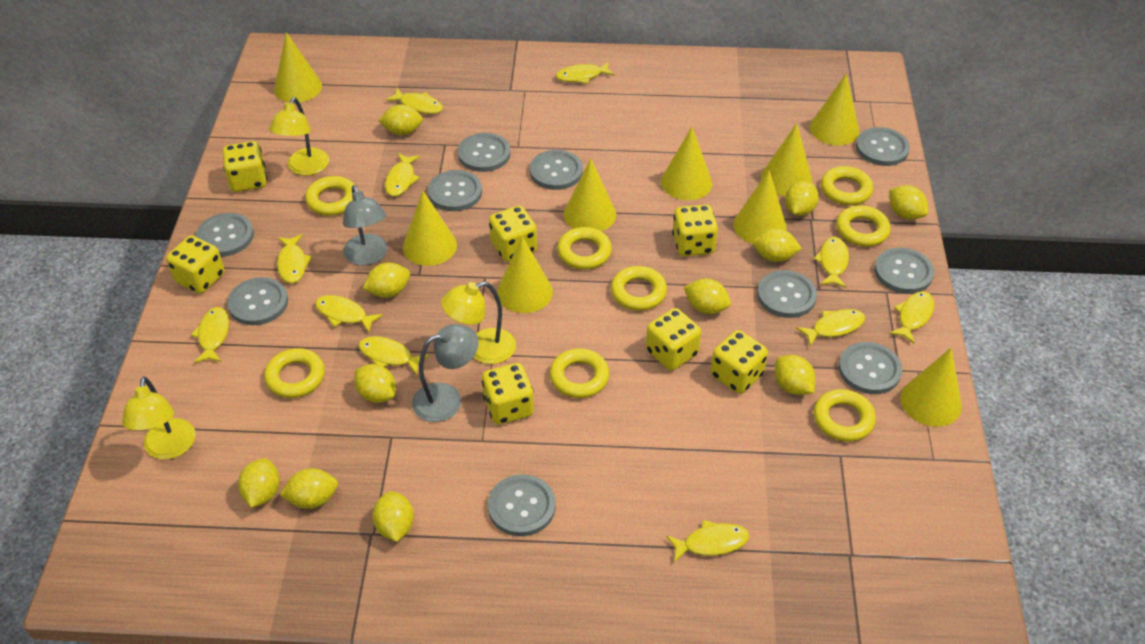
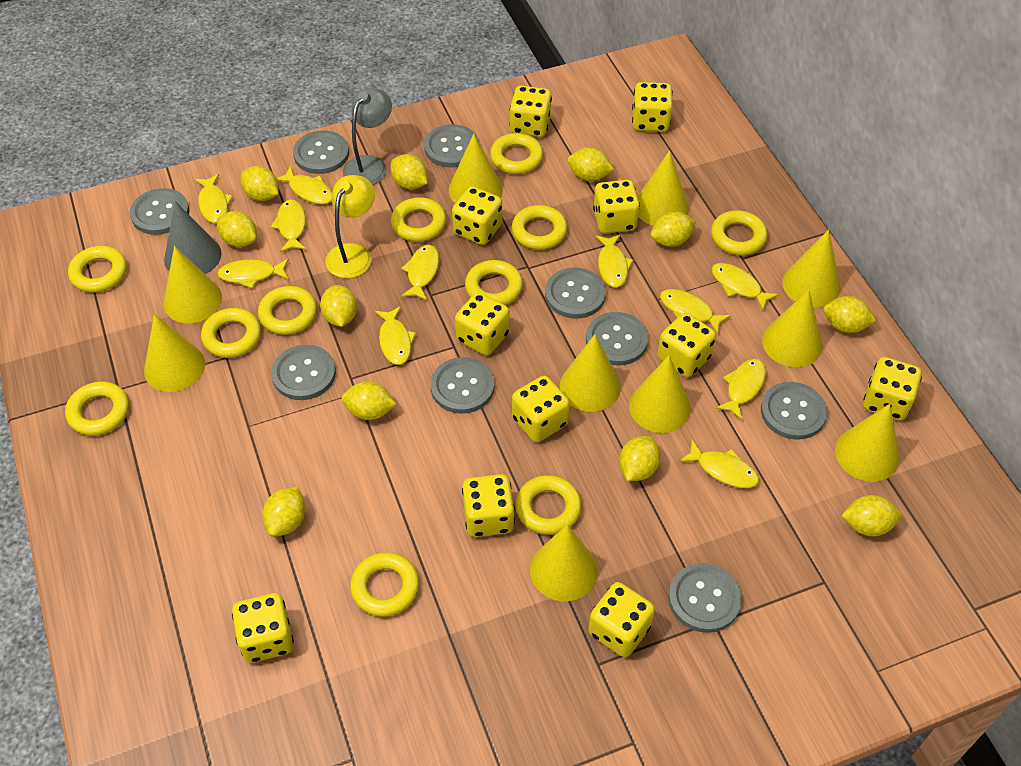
grey button: 10 -> 9
grey cone: 0 -> 1
grey lamp: 2 -> 1
yellow cone: 9 -> 10
yellow dice: 7 -> 11
yellow lamp: 3 -> 1
yellow ring: 8 -> 11

